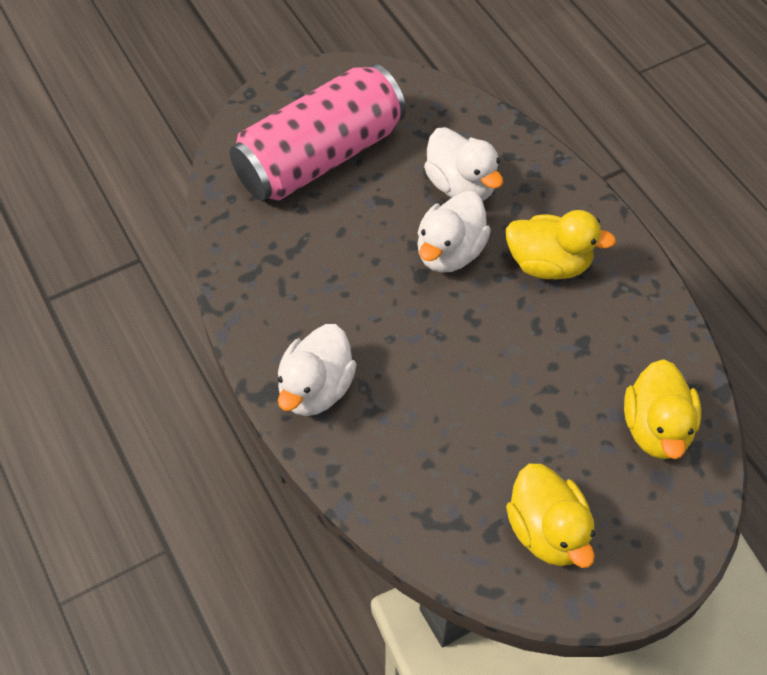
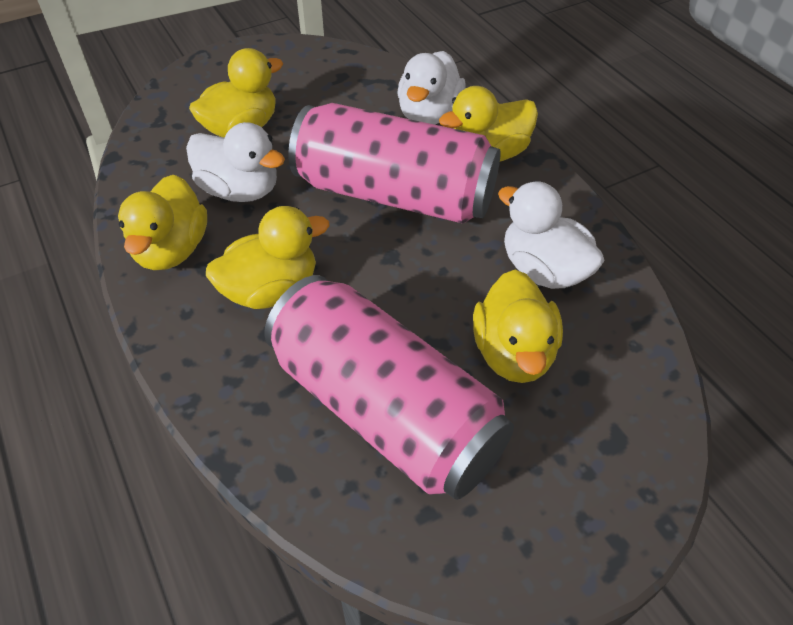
pink can: 1 -> 2
yellow duck: 3 -> 5

